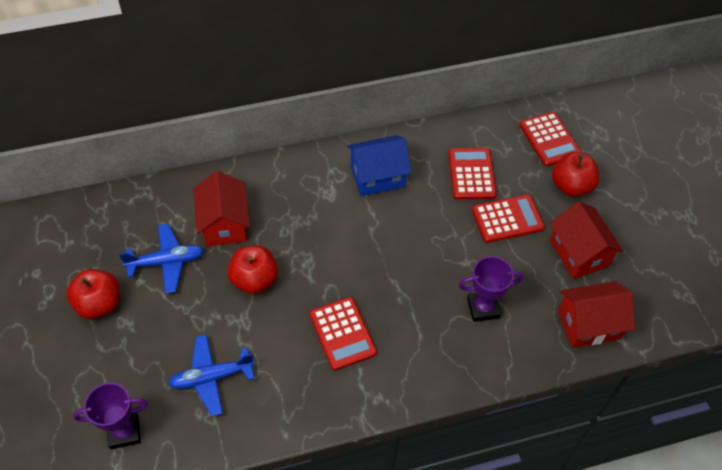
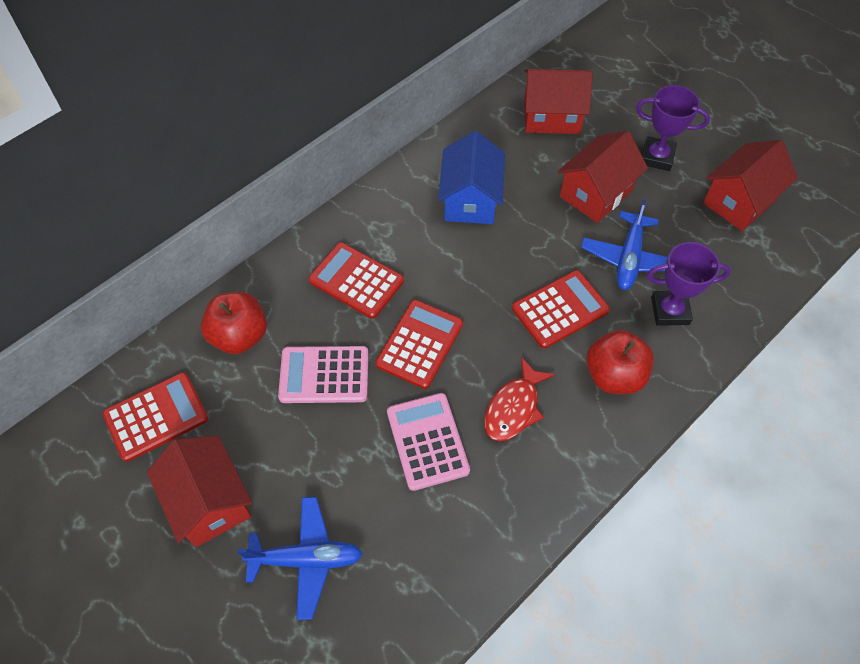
pink calculator: 0 -> 2
red apple: 3 -> 2
red fish: 0 -> 1
red house: 3 -> 4

